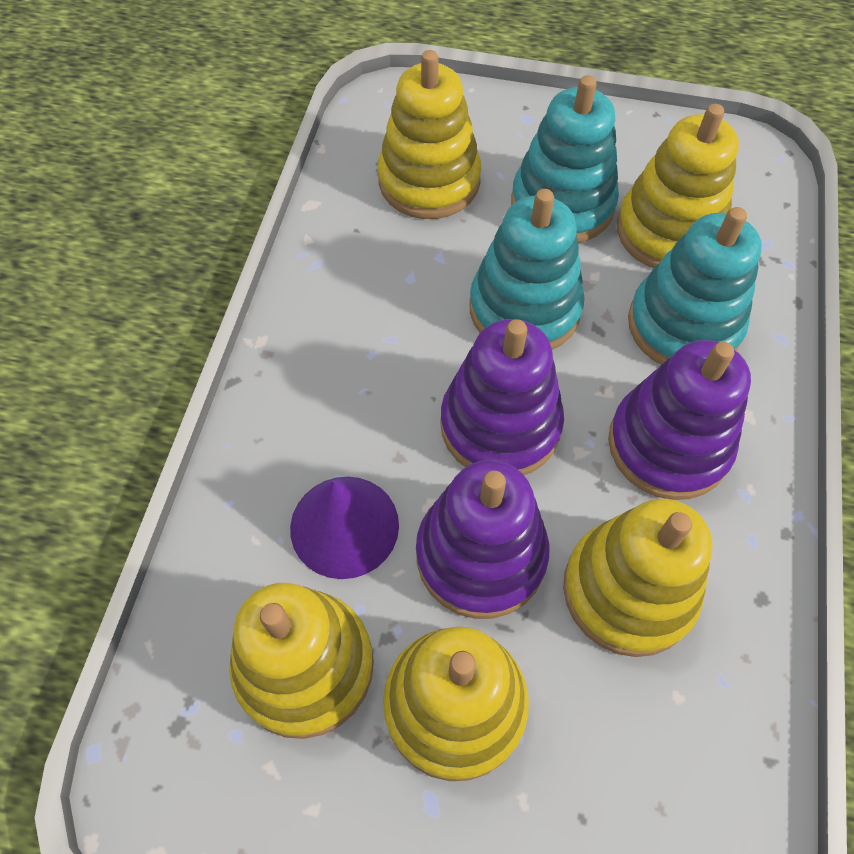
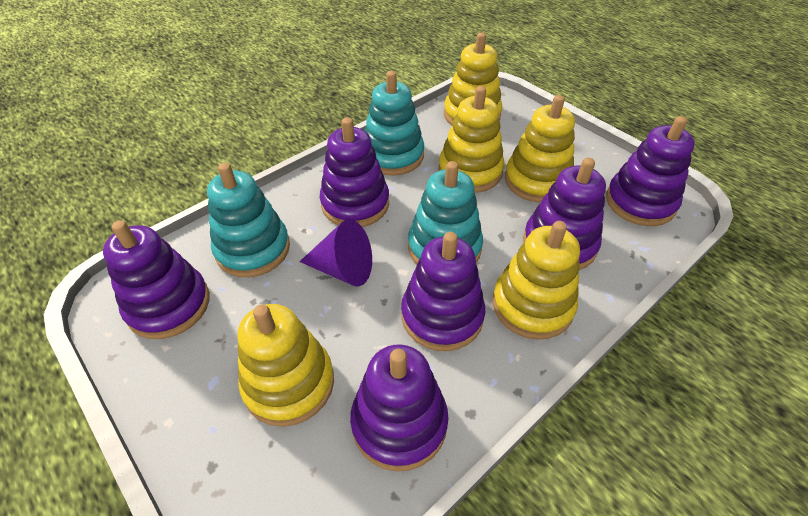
purple stacking toy: 3 -> 6

